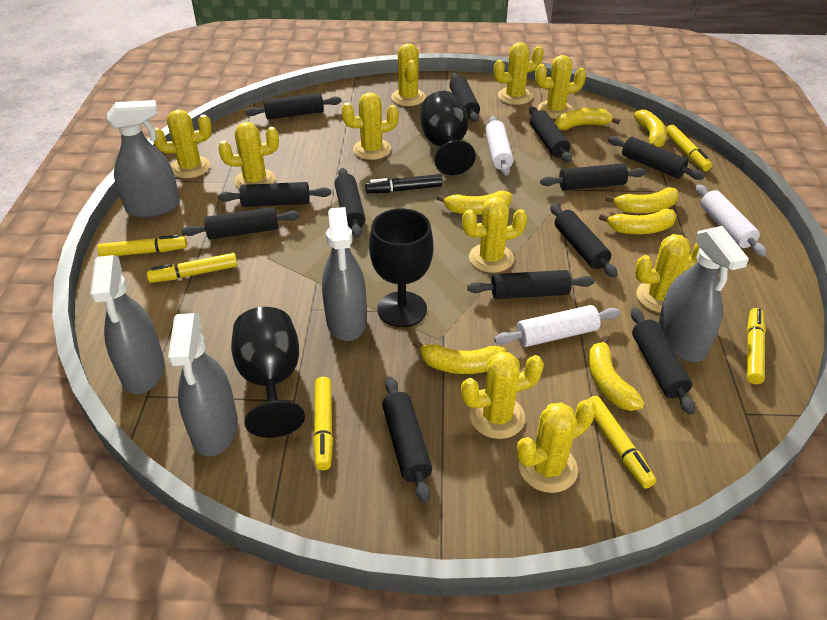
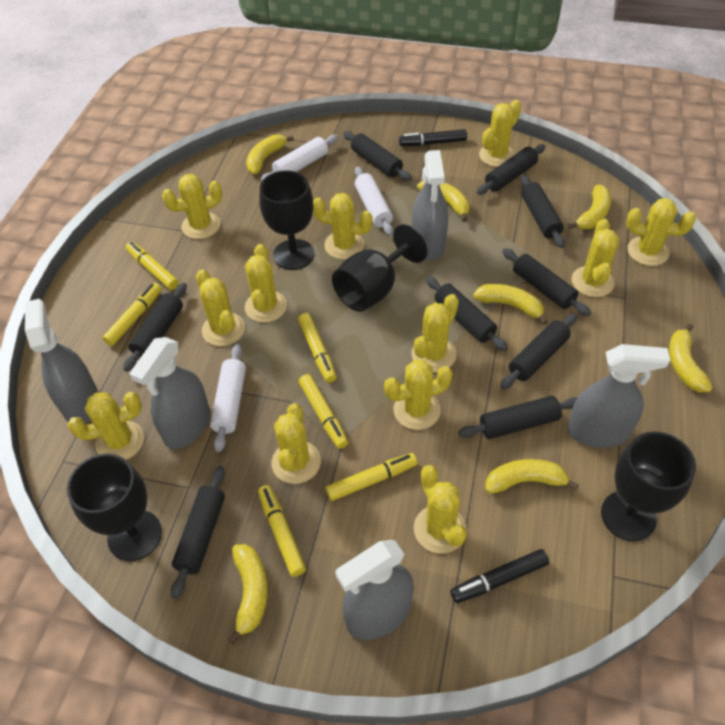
black goblet: 3 -> 4
black marker: 1 -> 2
black rolling pin: 12 -> 9
yellow cactus: 10 -> 12

